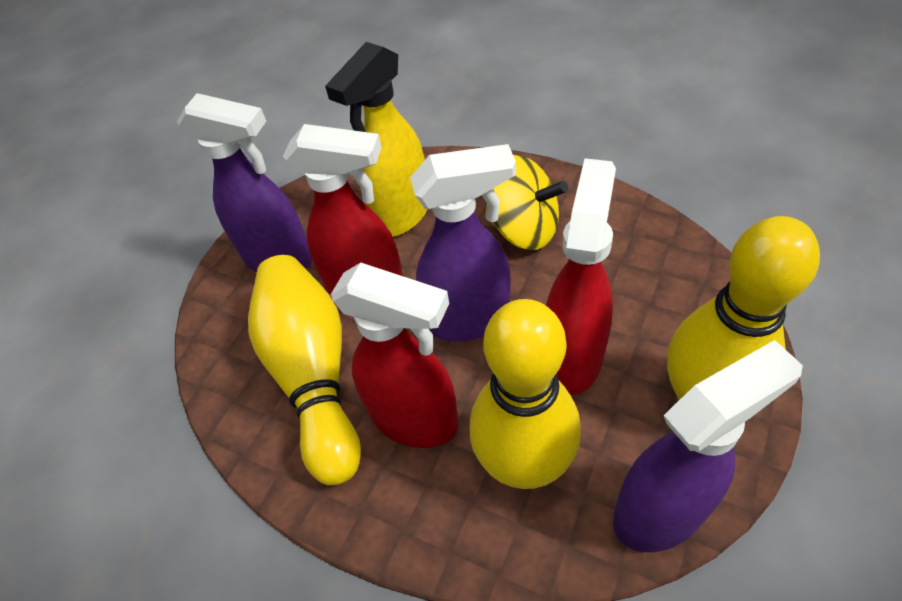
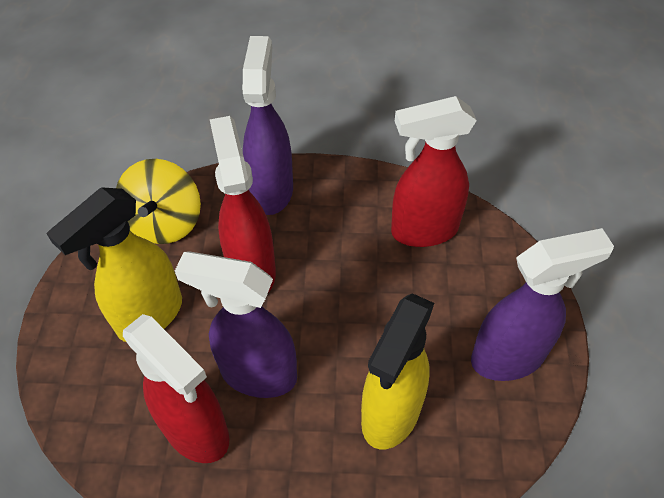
yellow bowling pin: 3 -> 0
yellow spray bottle: 1 -> 2

